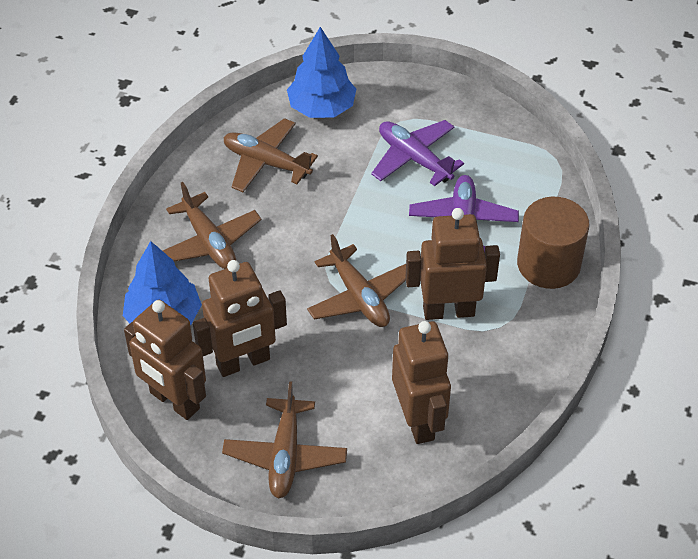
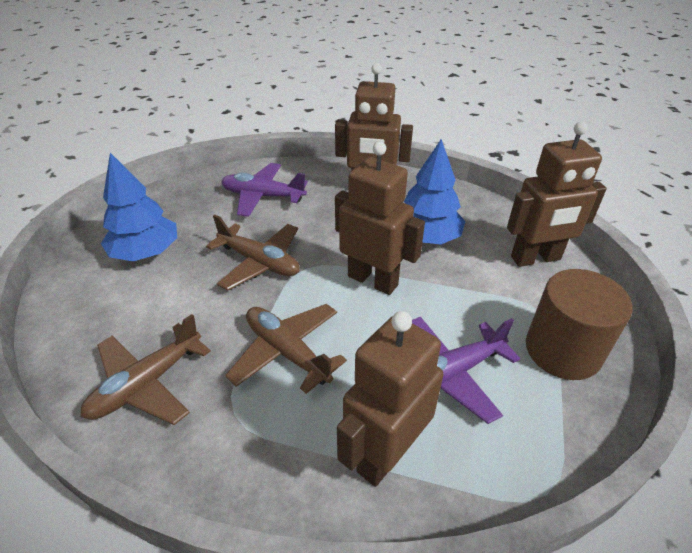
brown plane: 4 -> 3

